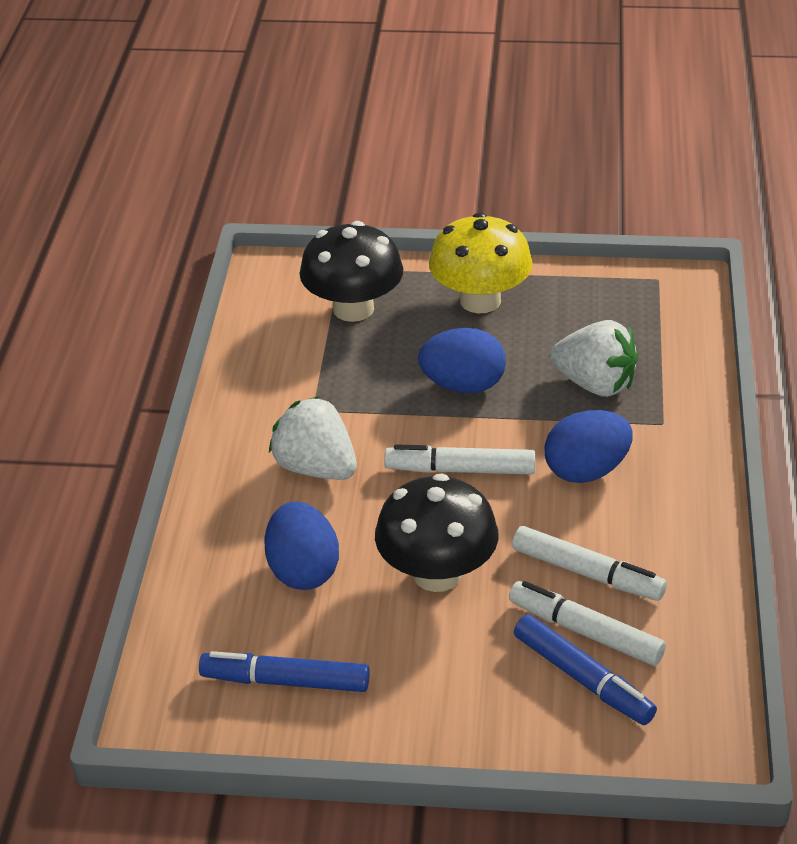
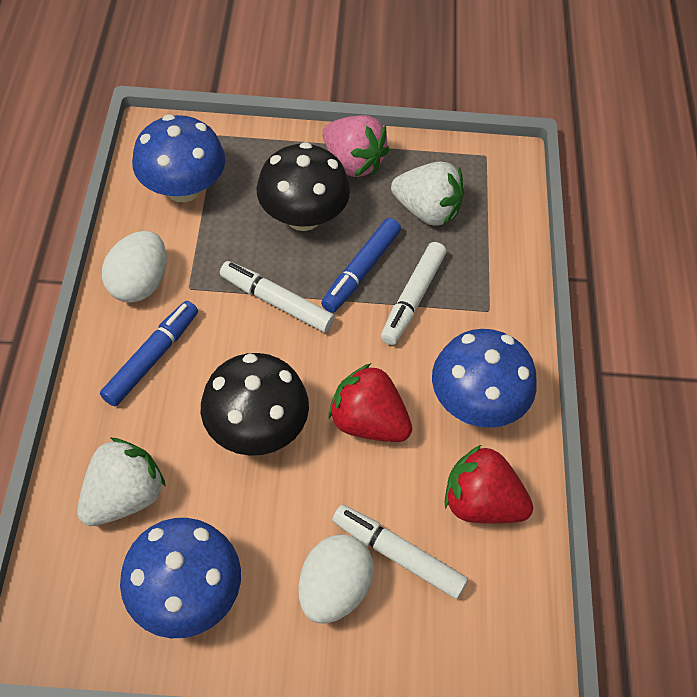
blue egg: 3 -> 0
blue mushroom: 0 -> 3
pink strawberry: 0 -> 1
red strawberry: 0 -> 2
white egg: 0 -> 2
yellow mushroom: 1 -> 0

